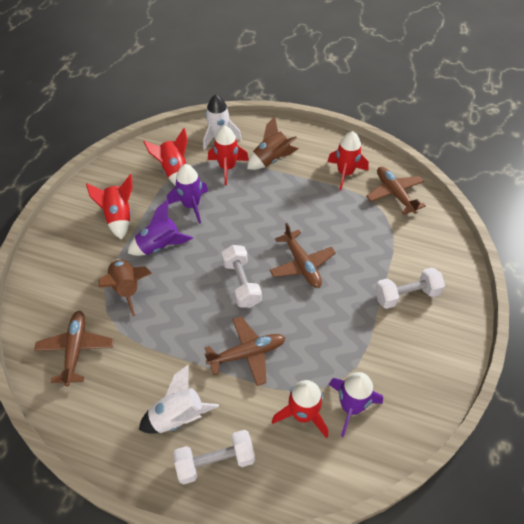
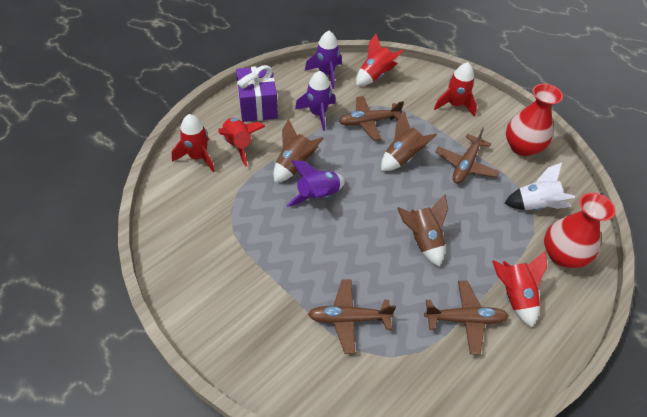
brown rocket: 2 -> 3
purple gift: 0 -> 1
red vase: 0 -> 2
white dumbbell: 3 -> 0
white rocket: 2 -> 1

